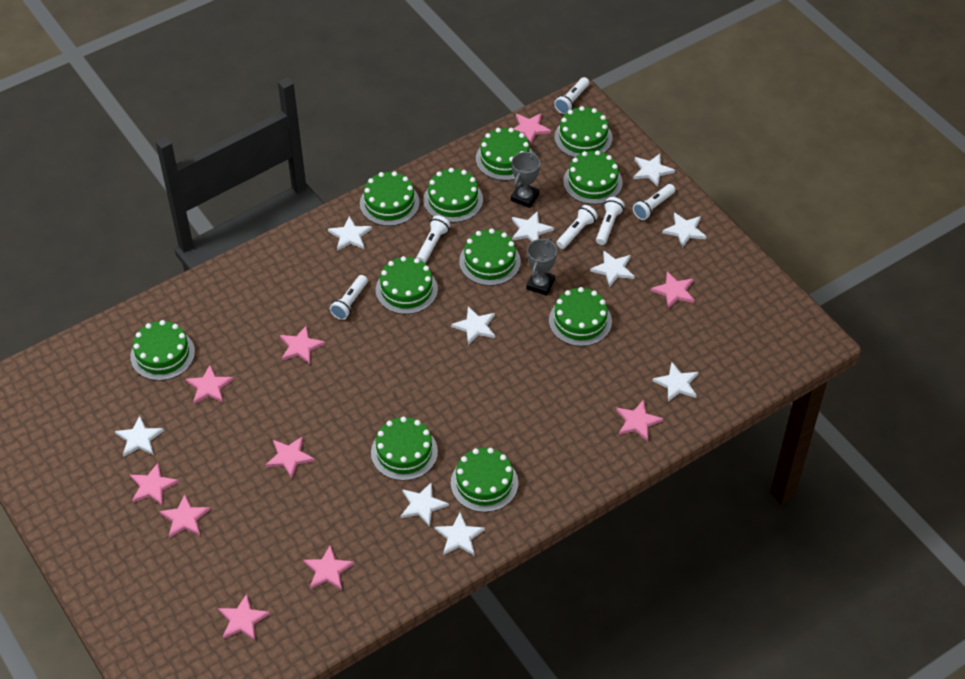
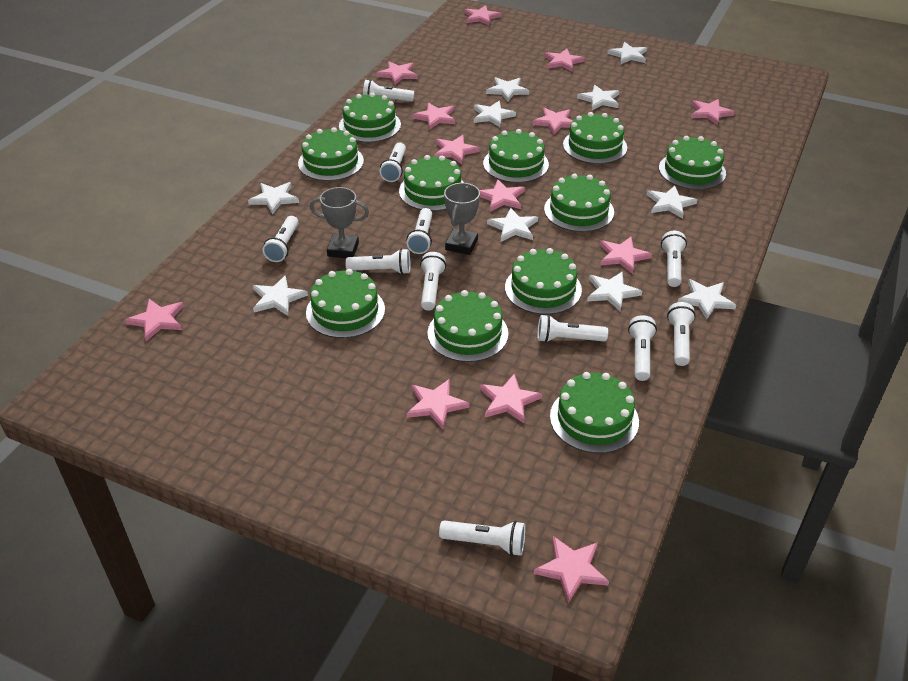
pink star: 10 -> 13
white flashlight: 6 -> 11

